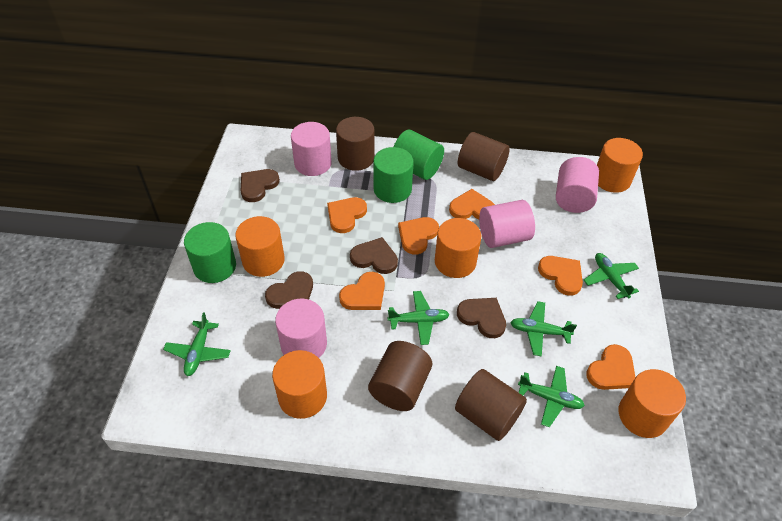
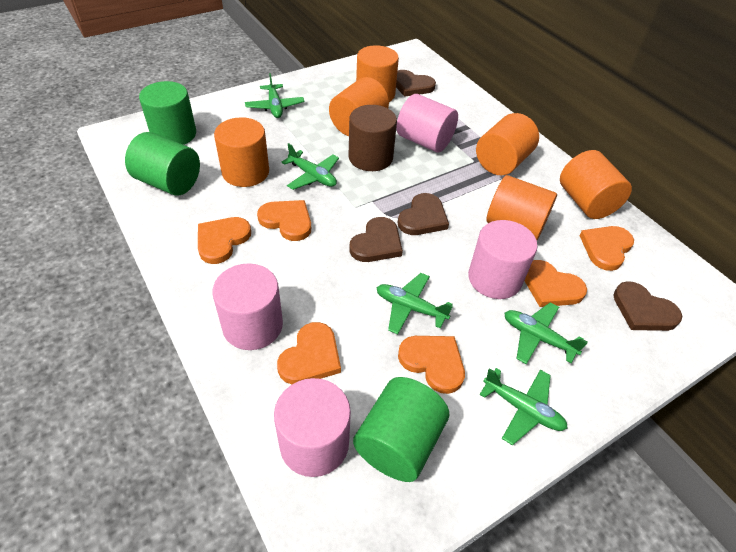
brown cylinder: 4 -> 1
orange cylinder: 5 -> 6

